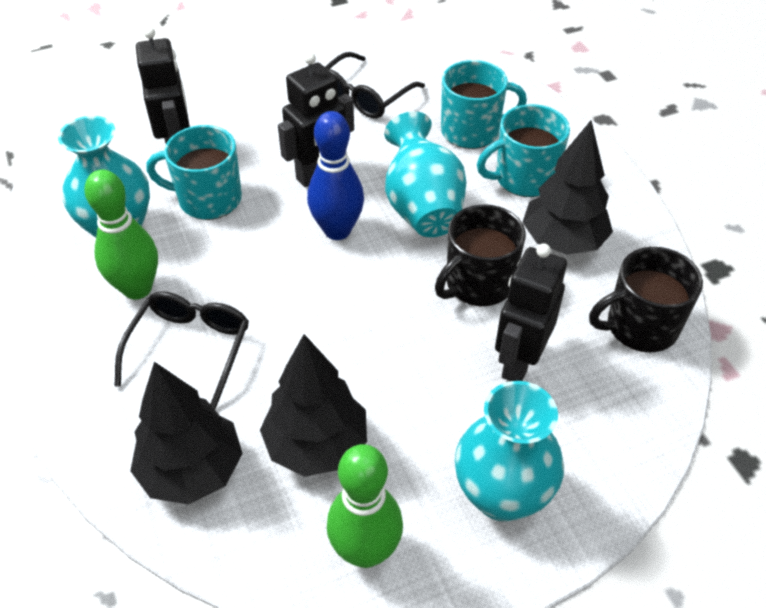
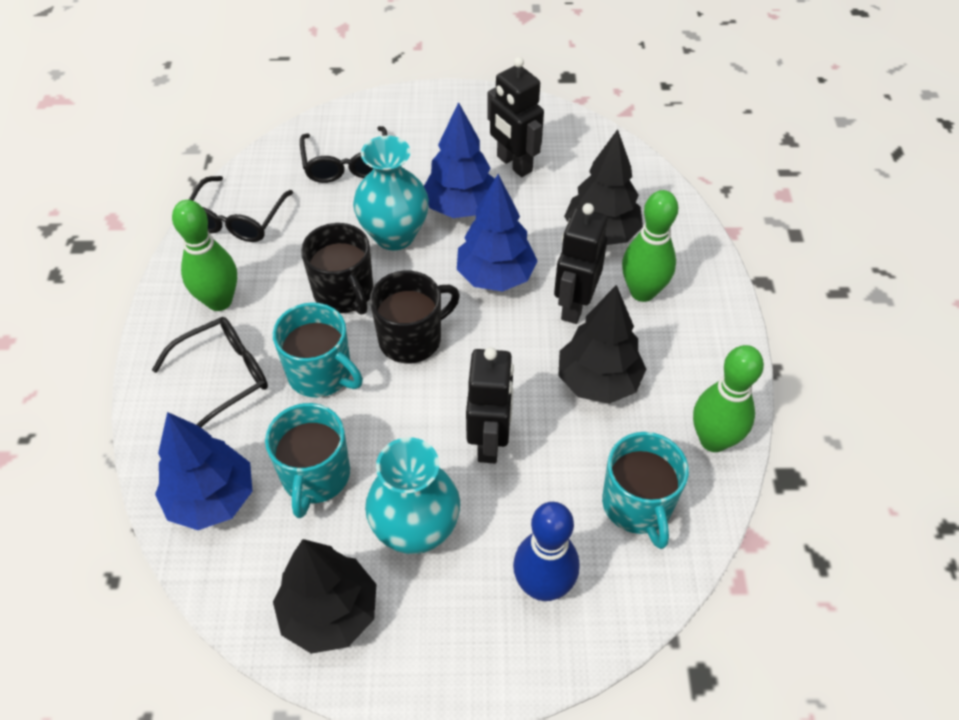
black glasses: 2 -> 3
blue tree: 0 -> 3
green bowling pin: 2 -> 3
turquoise vase: 3 -> 2

